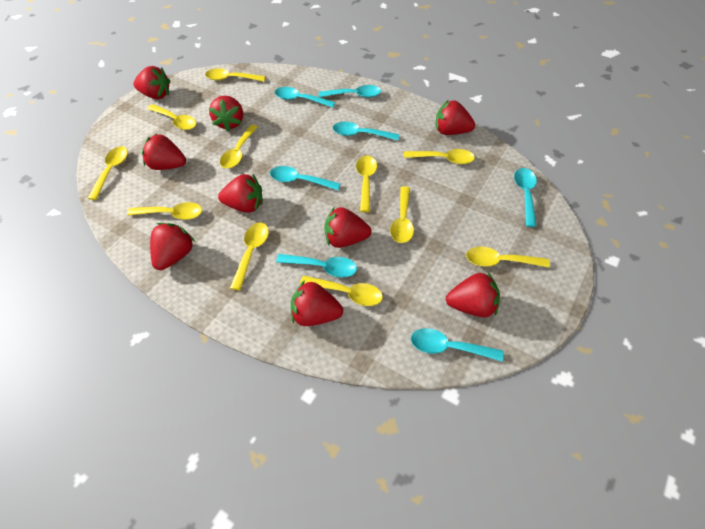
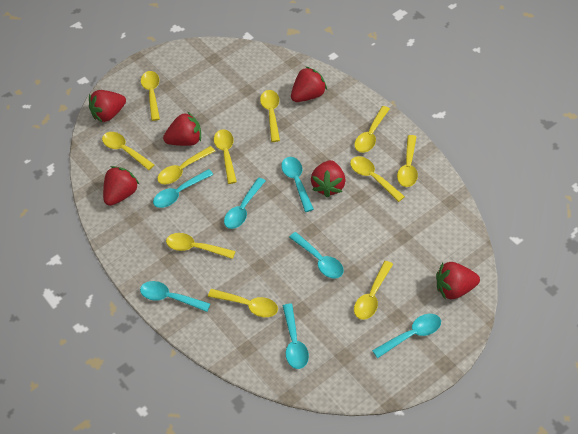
red strawberry: 9 -> 6

